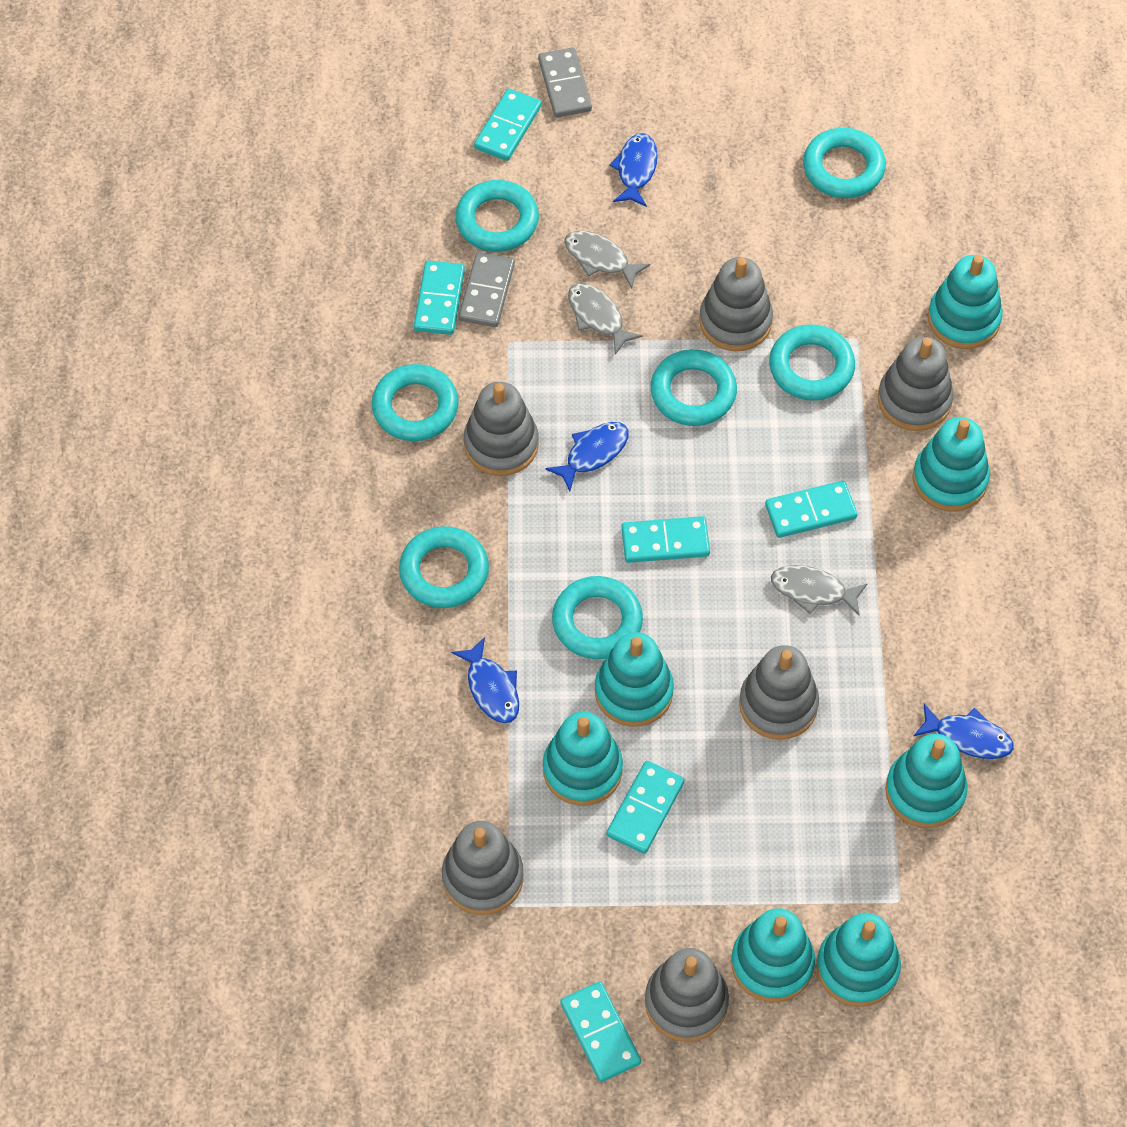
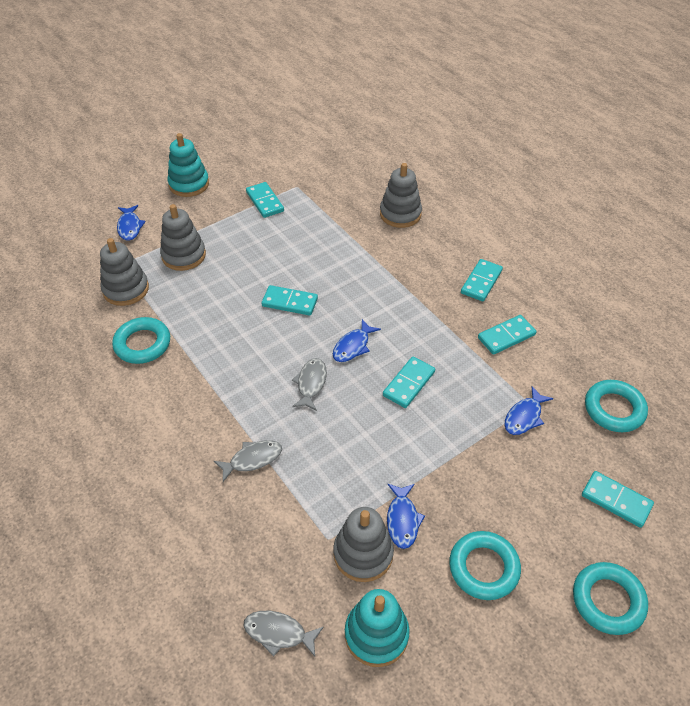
grey domino: 2 -> 0
grey stacking toy: 6 -> 4
turquoise ring: 7 -> 4
turquoise stacking toy: 7 -> 2

